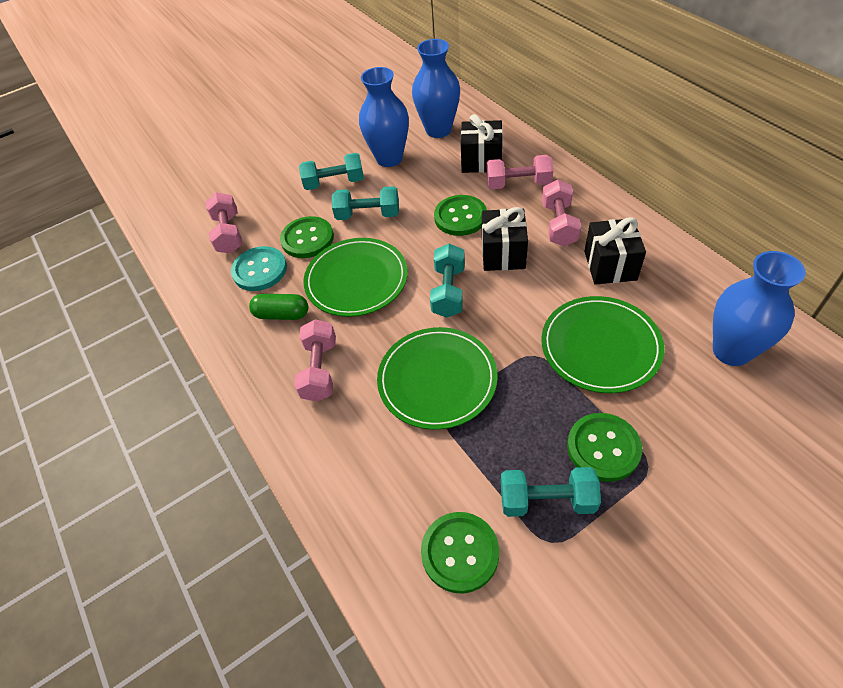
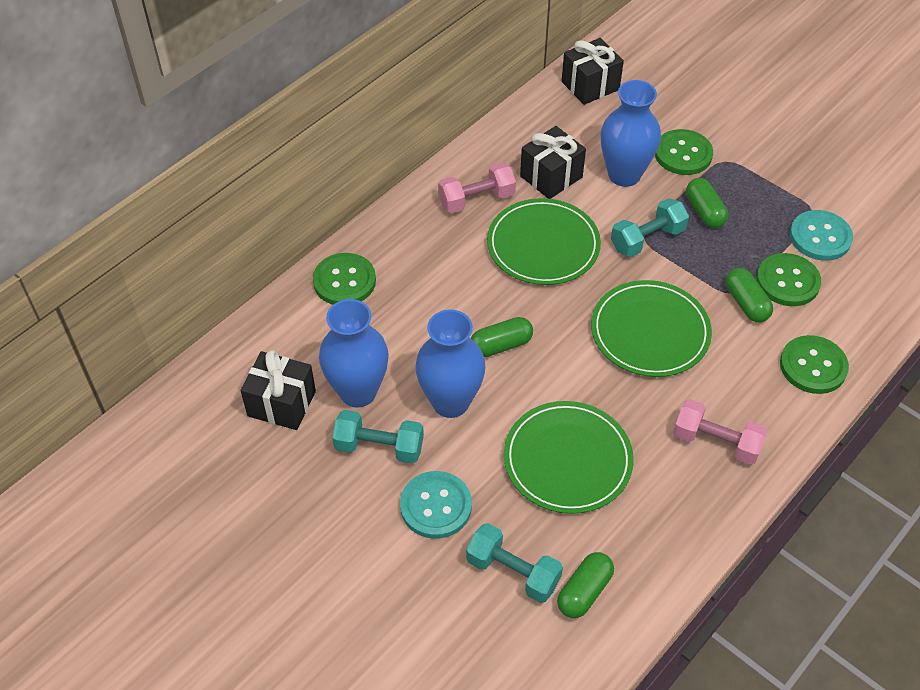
green capsule: 1 -> 4
pink dumbbell: 4 -> 2
turquoise button: 1 -> 2
turquoise dumbbell: 4 -> 3

